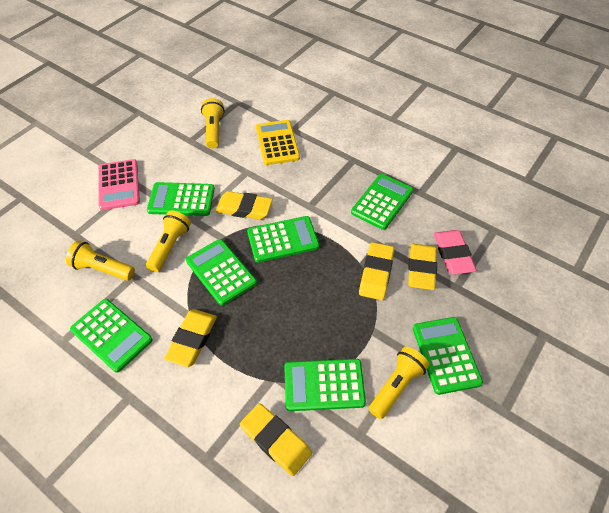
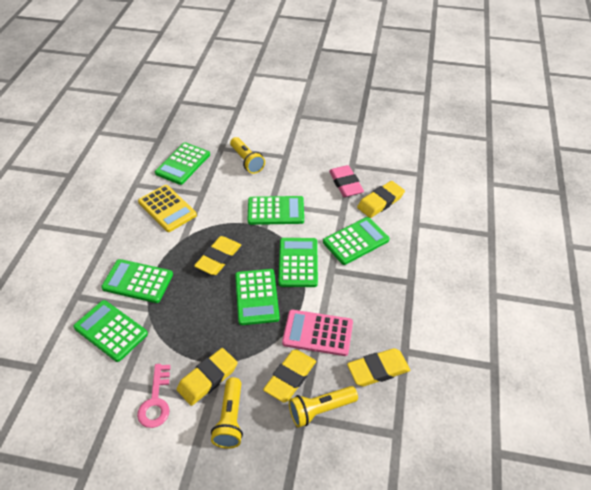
pink key: 0 -> 1
yellow flashlight: 4 -> 3

